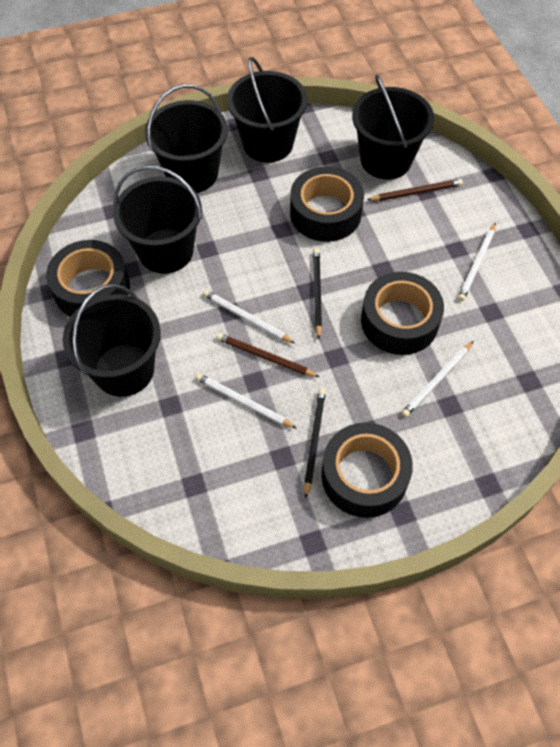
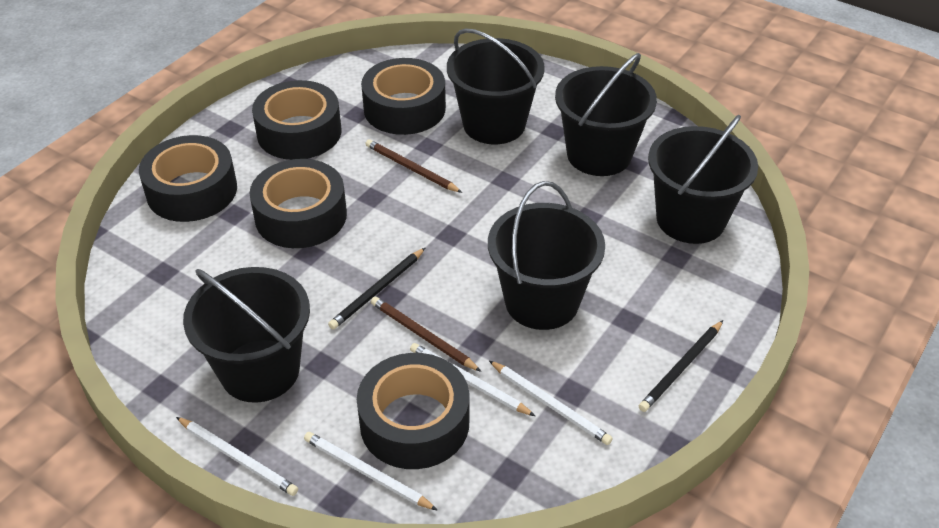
black tape: 4 -> 5

